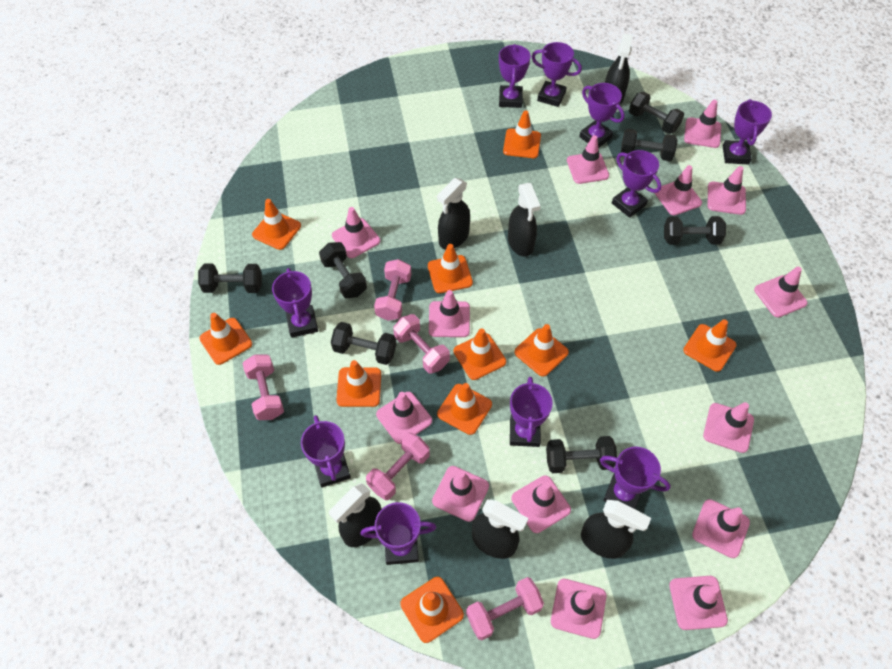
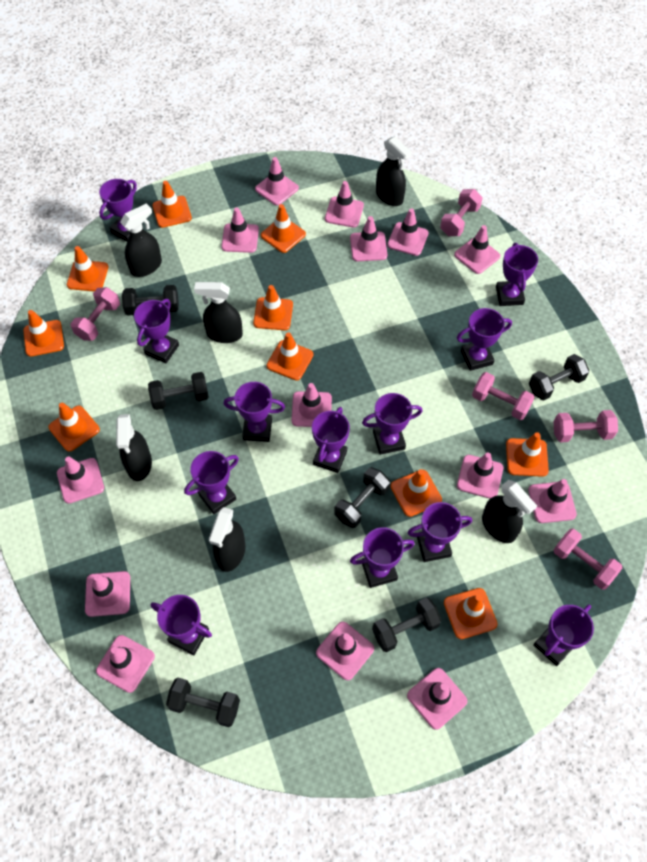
black dumbbell: 7 -> 6
purple trophy: 10 -> 12

